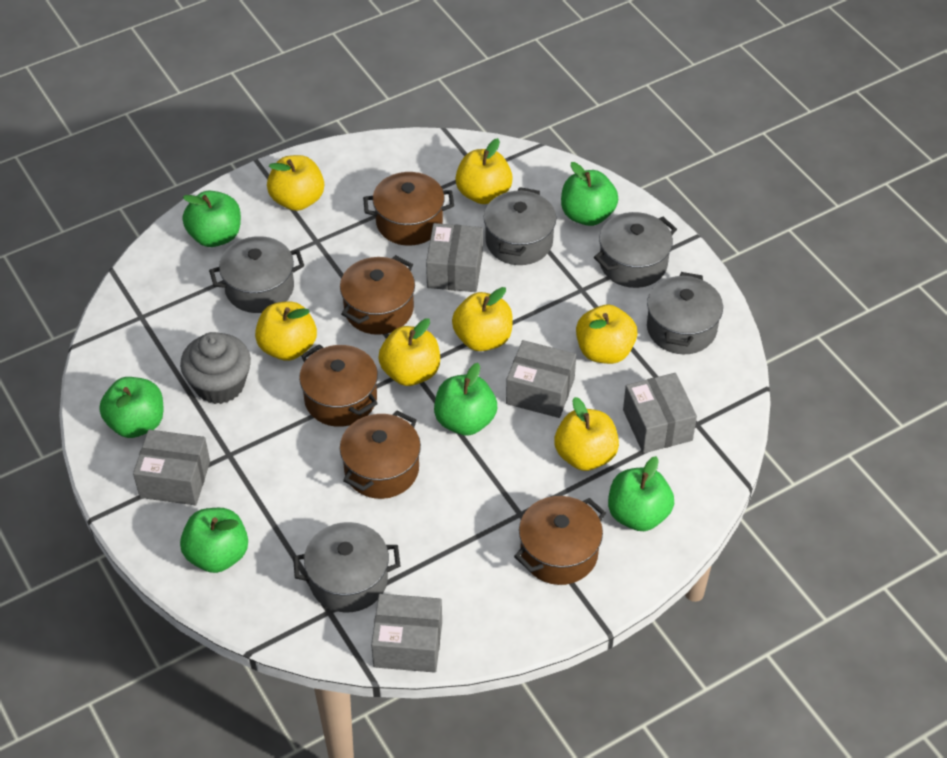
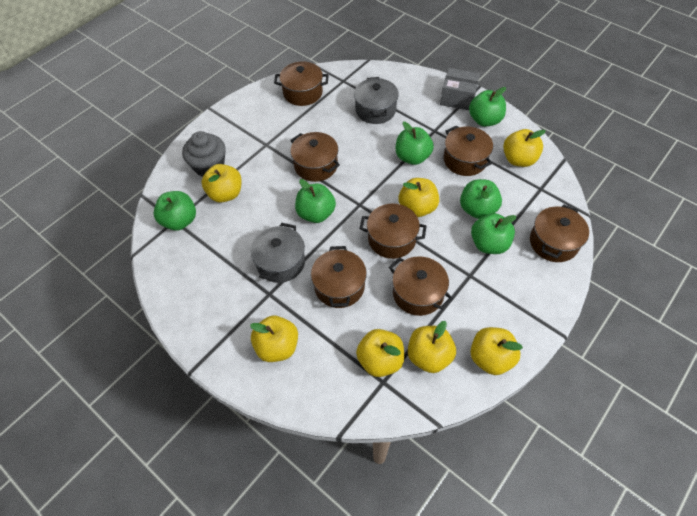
brown pot: 5 -> 7
grey box: 5 -> 1
grey pot: 5 -> 2

